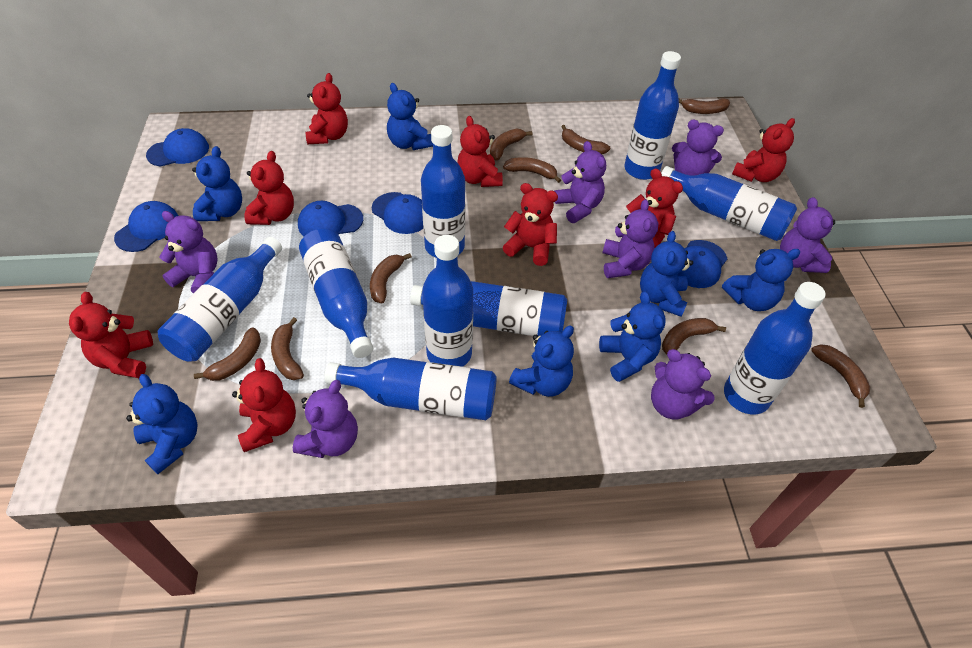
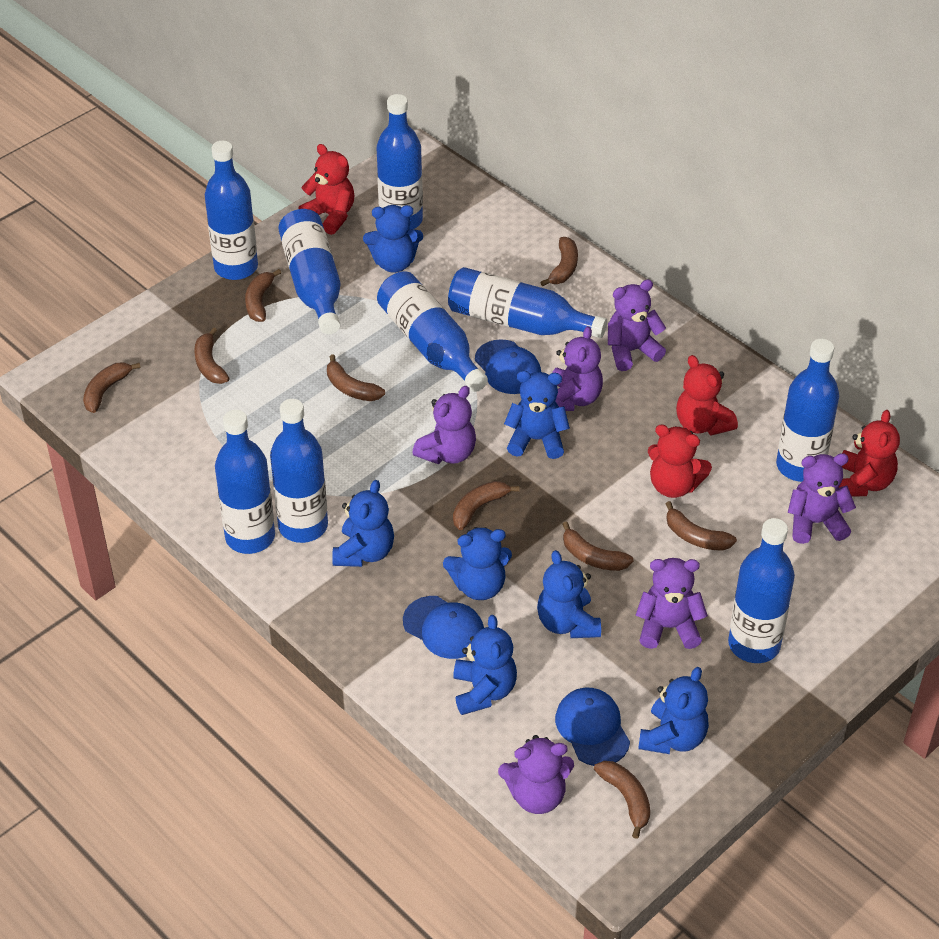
blue cap: 5 -> 3
purple teddy bear: 7 -> 6
red teddy bear: 8 -> 4

